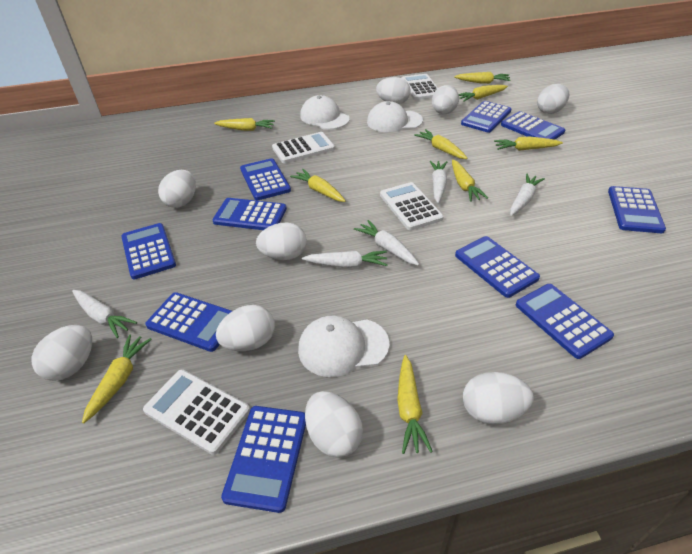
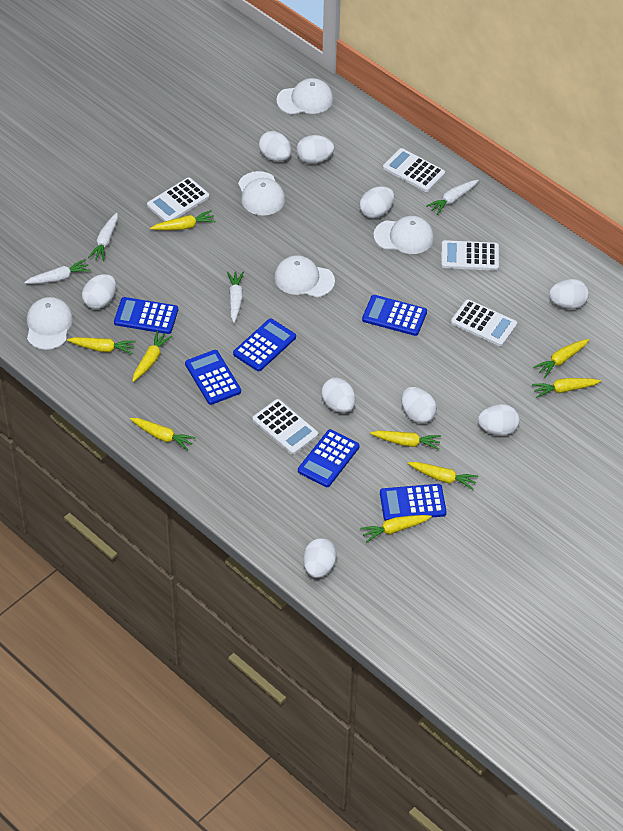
blue calculator: 10 -> 6
white calculator: 4 -> 5
white cap: 3 -> 5
white carrot: 5 -> 4

